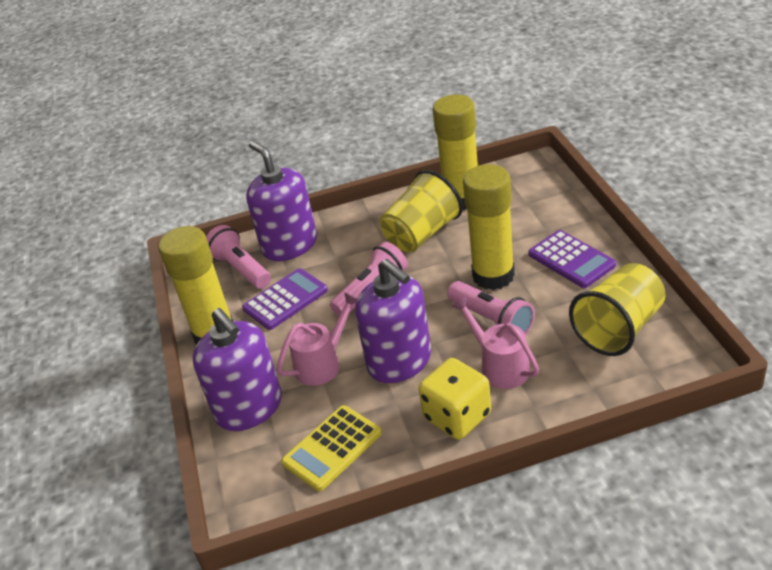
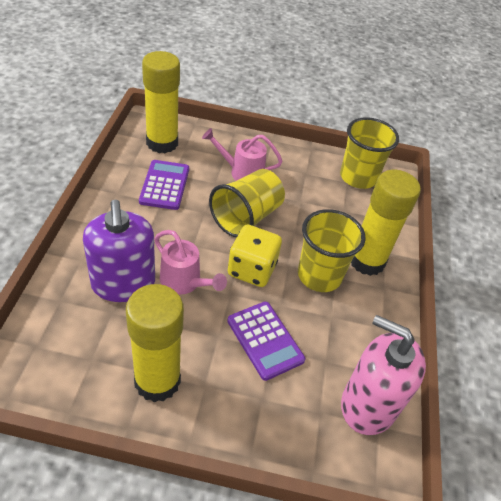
pink flashlight: 3 -> 0
pink soap dispenser: 0 -> 1
purple soap dispenser: 3 -> 1
yellow calculator: 1 -> 0
yellow cup: 2 -> 3

